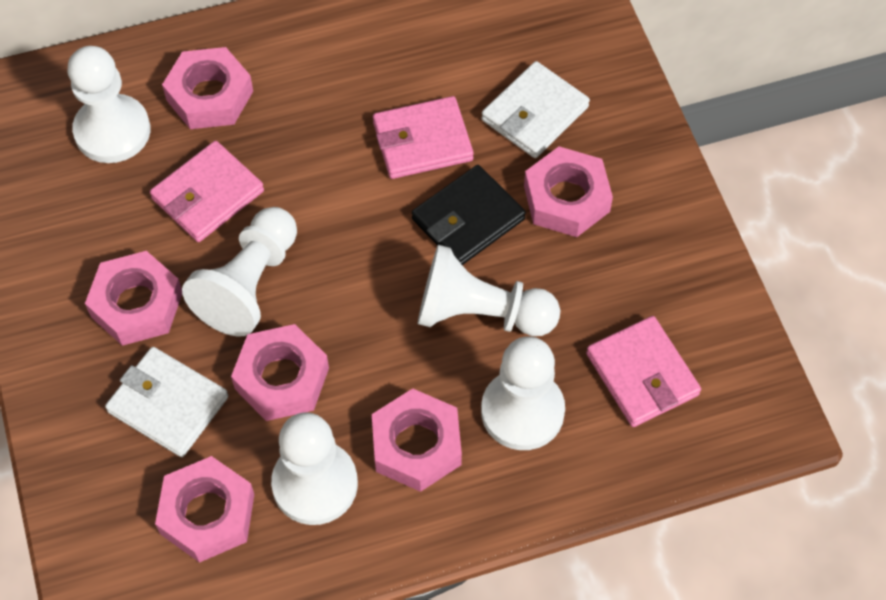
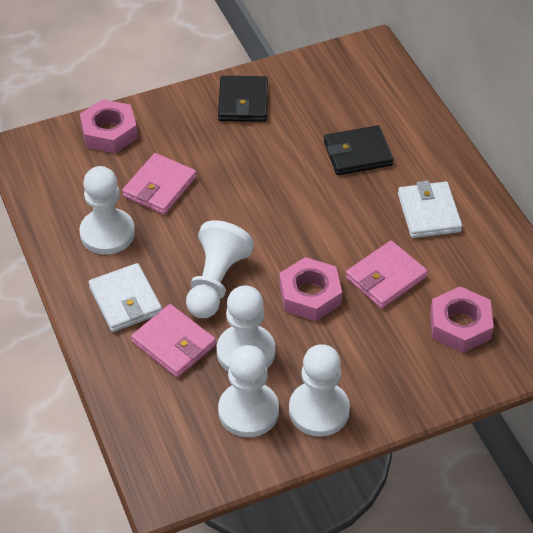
black wallet: 1 -> 2
pink nut: 6 -> 3

